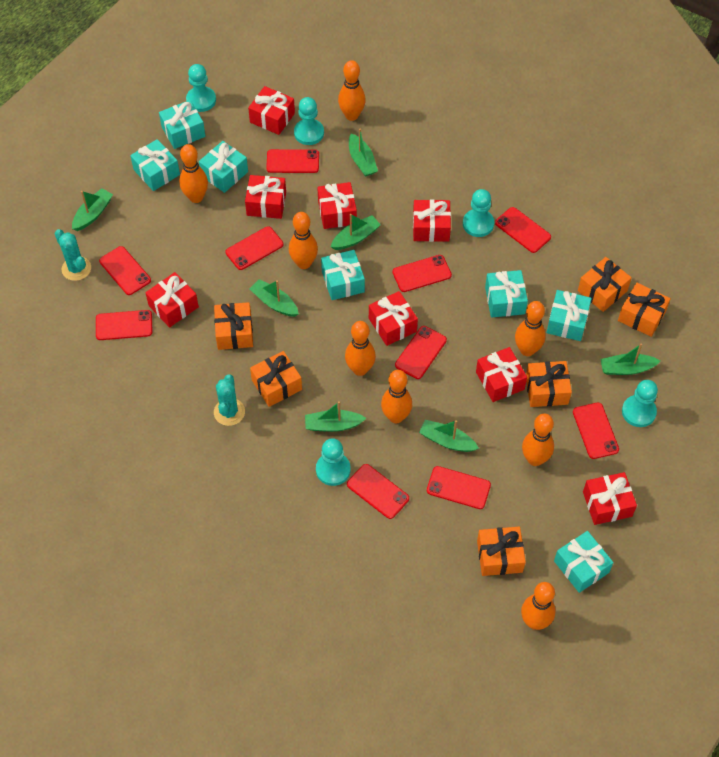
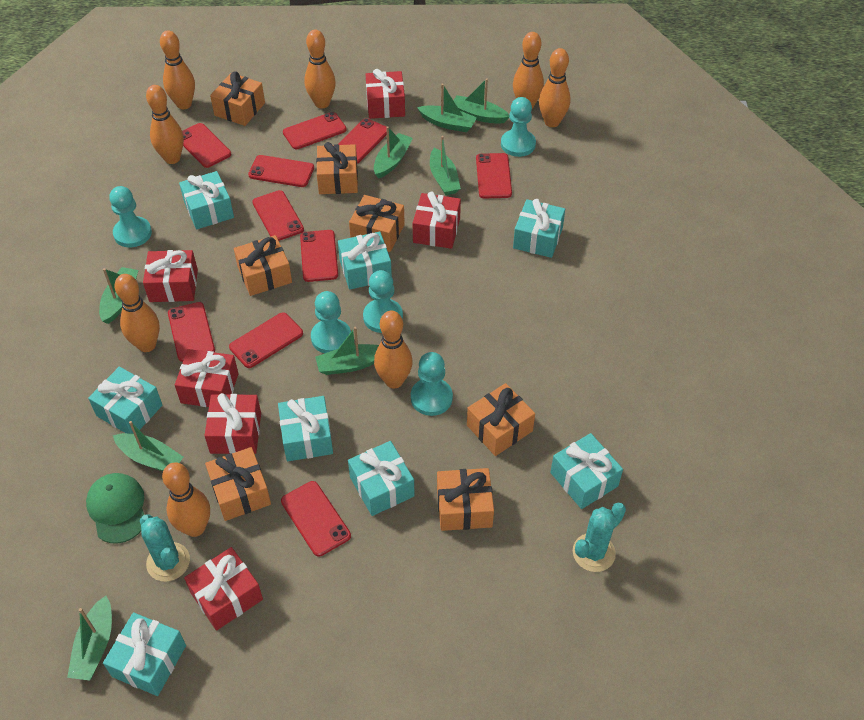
green boat: 7 -> 8
green cap: 0 -> 1
orange gift: 6 -> 7
red gift: 8 -> 6
turquoise gift: 7 -> 8

